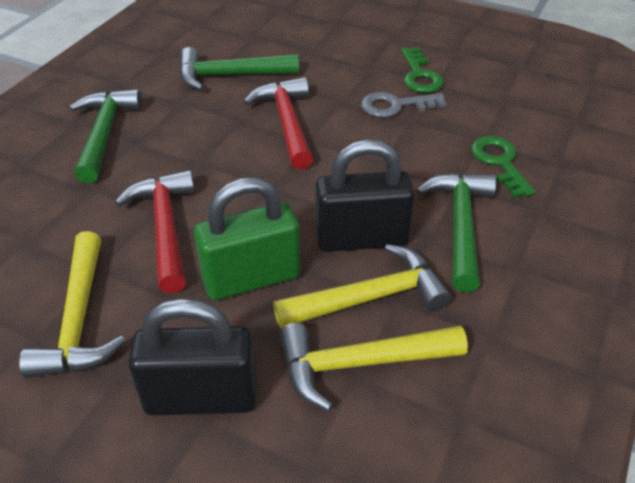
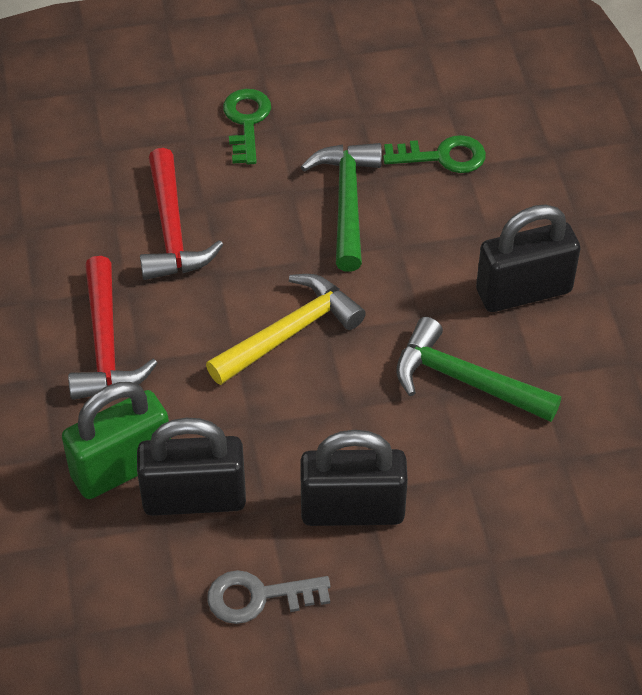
black padlock: 2 -> 3
green hammer: 3 -> 2
yellow hammer: 3 -> 1

